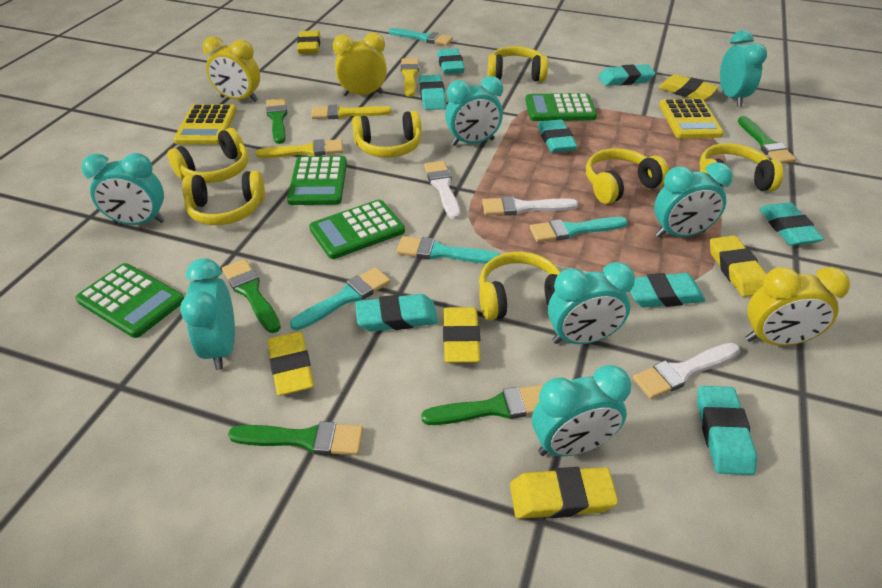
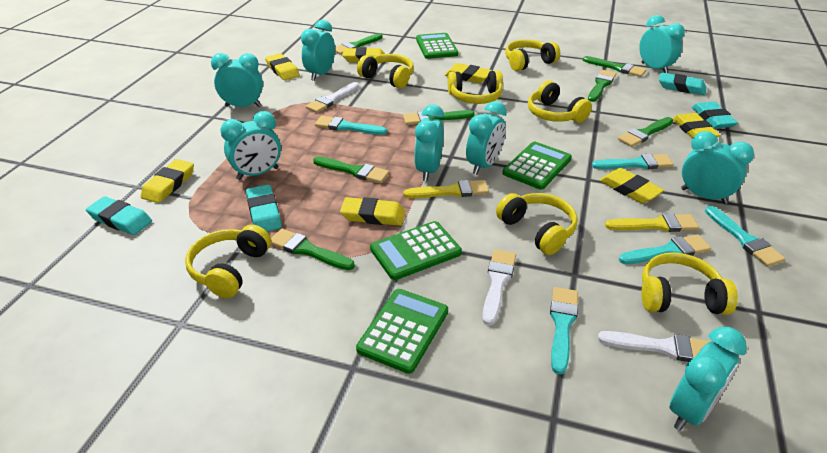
green brush: 5 -> 7
turquoise brush: 4 -> 5
turquoise clock: 7 -> 8
turquoise eraser: 8 -> 4
yellow brush: 3 -> 2
yellow calculator: 2 -> 0
yellow clock: 3 -> 0
yellow eraser: 6 -> 7

